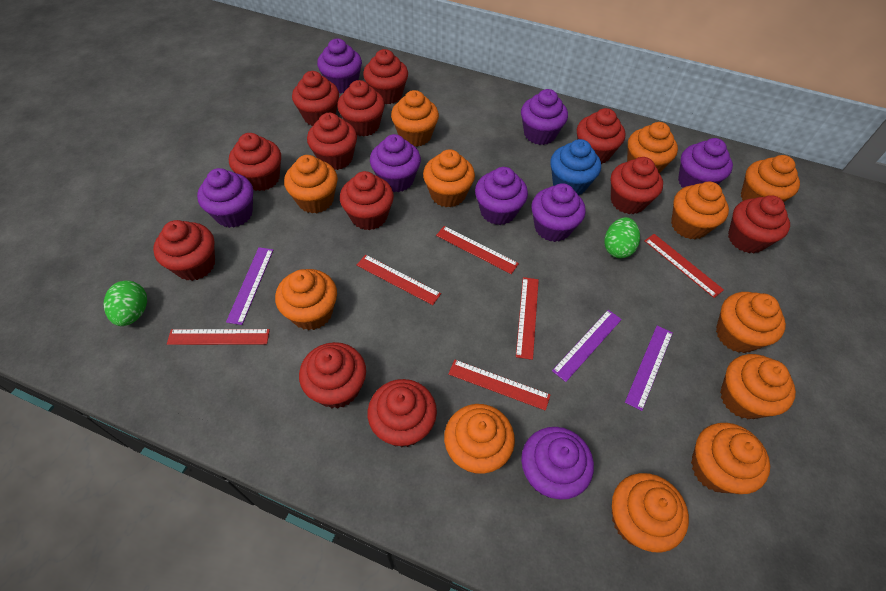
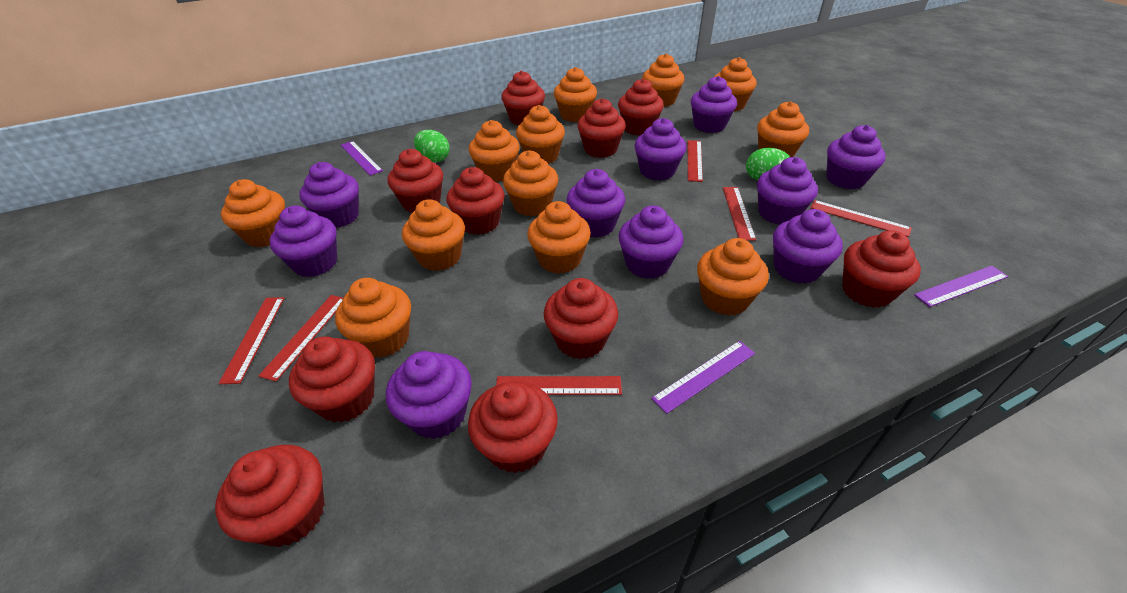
blue cupcake: 1 -> 0
purple cupcake: 8 -> 10
red cupcake: 12 -> 10

